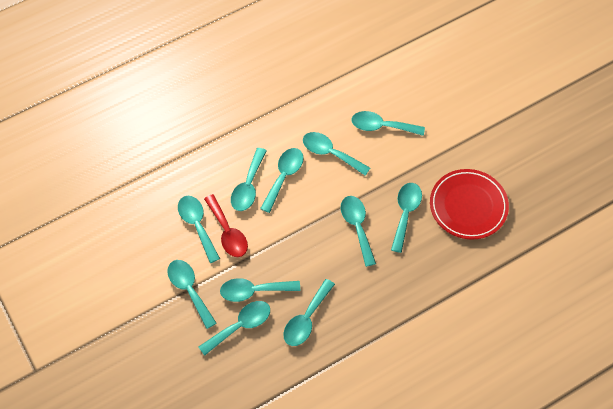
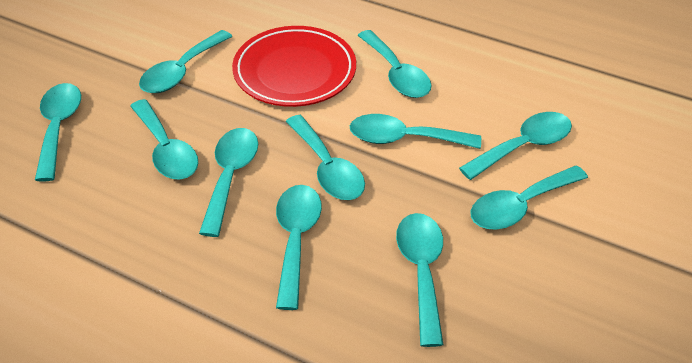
red spoon: 1 -> 0

